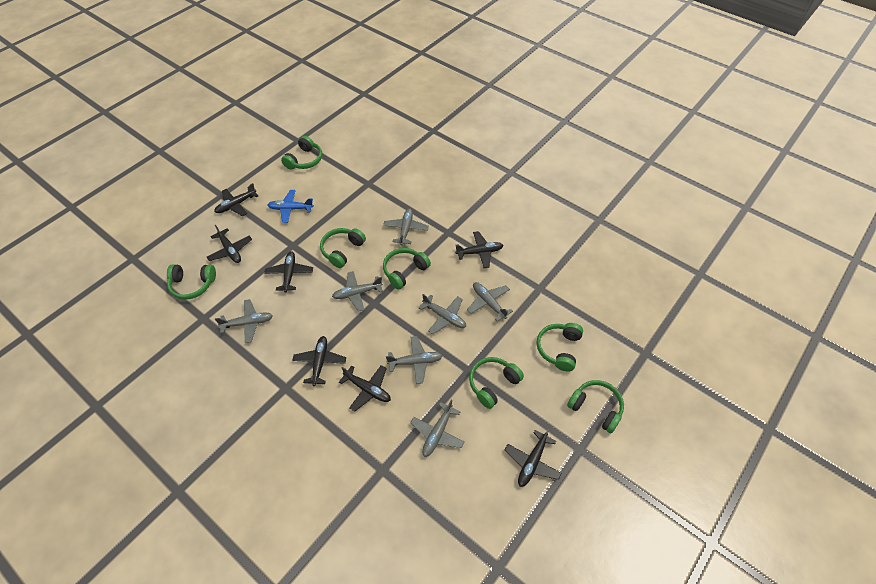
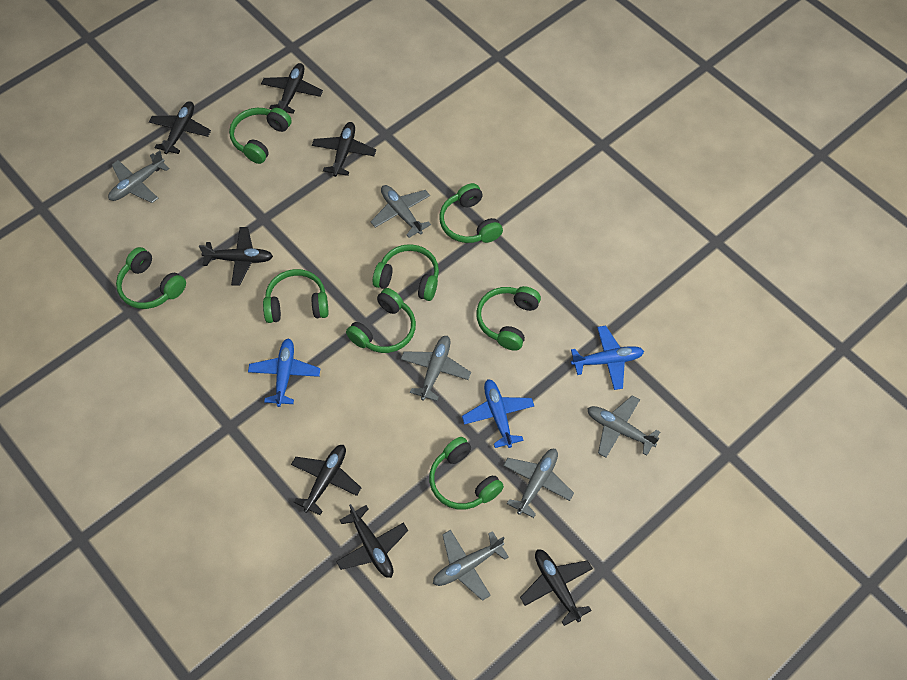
blue plane: 1 -> 3
green headphones: 7 -> 8
grey plane: 7 -> 6

